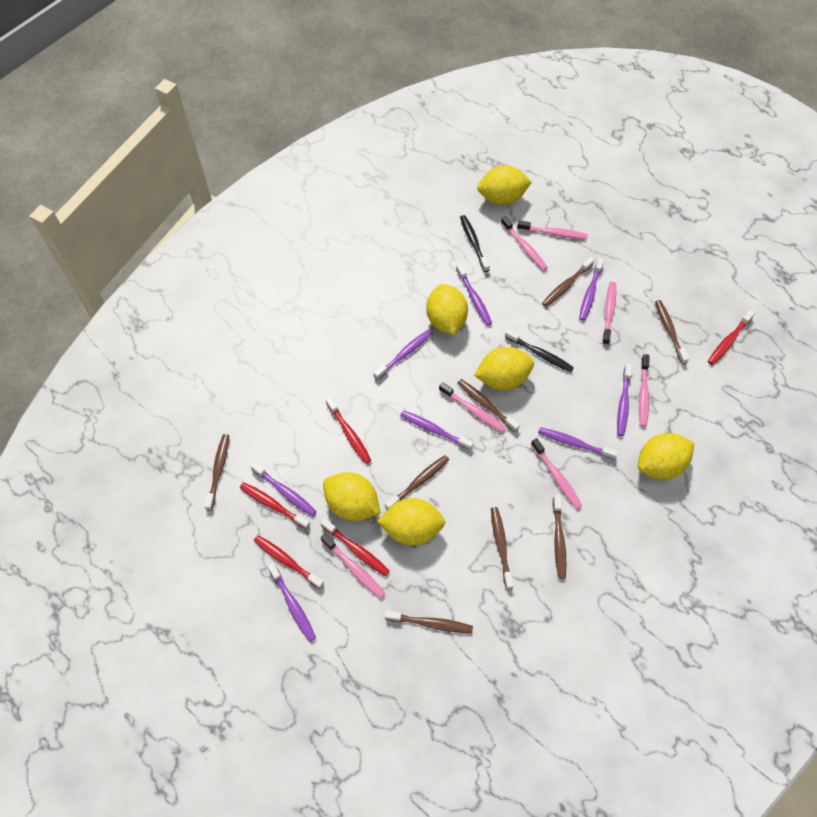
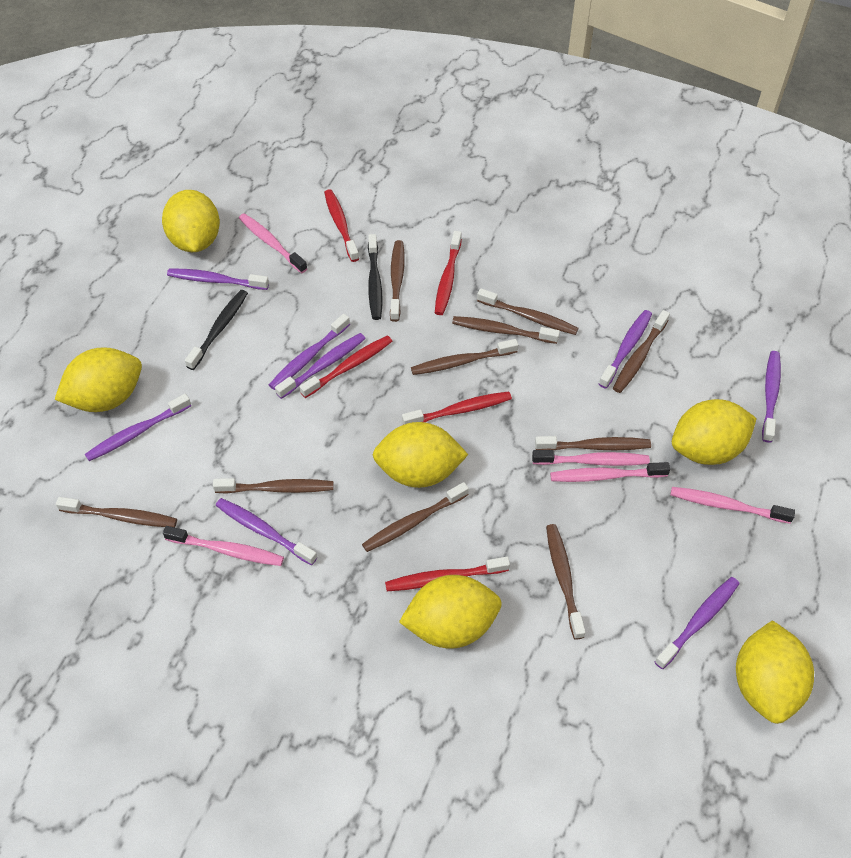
brown toothbrush: 8 -> 10
pink toothbrush: 7 -> 5

